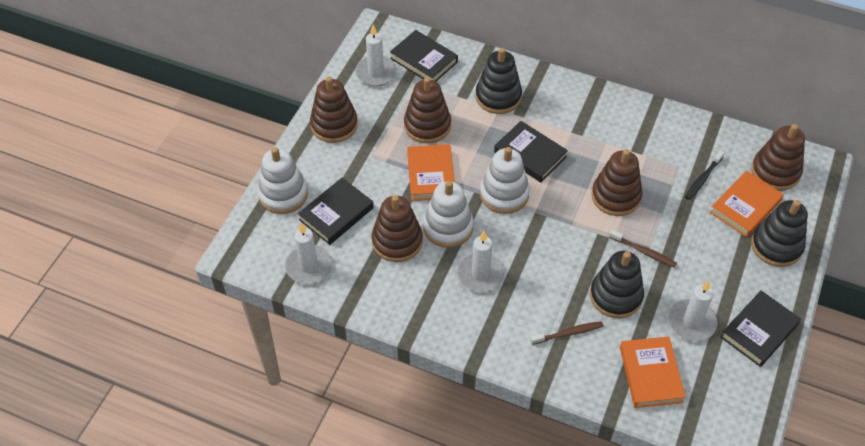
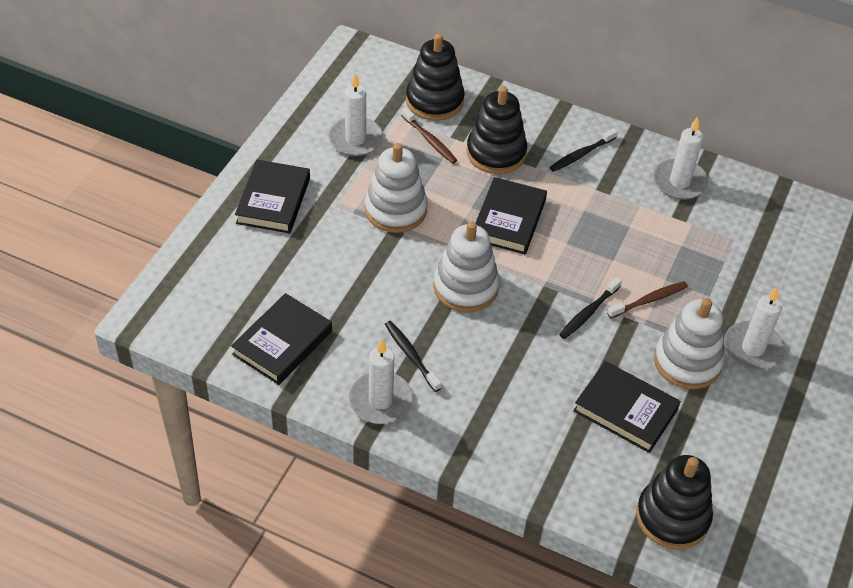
black toothbrush: 1 -> 3
brown stacking toy: 5 -> 0
orange book: 3 -> 0

